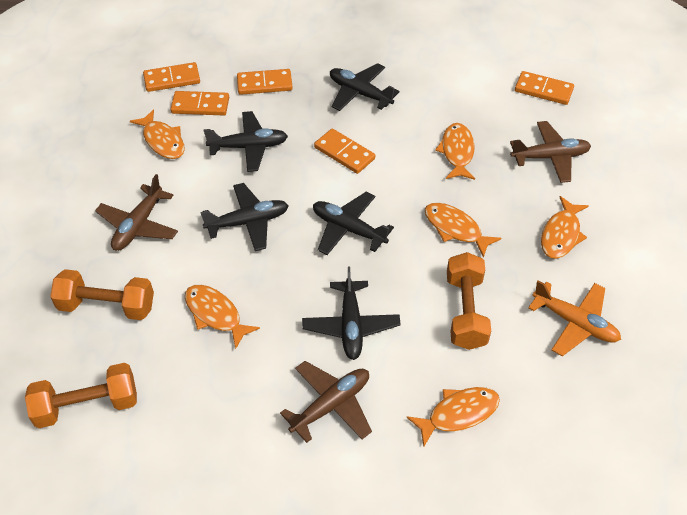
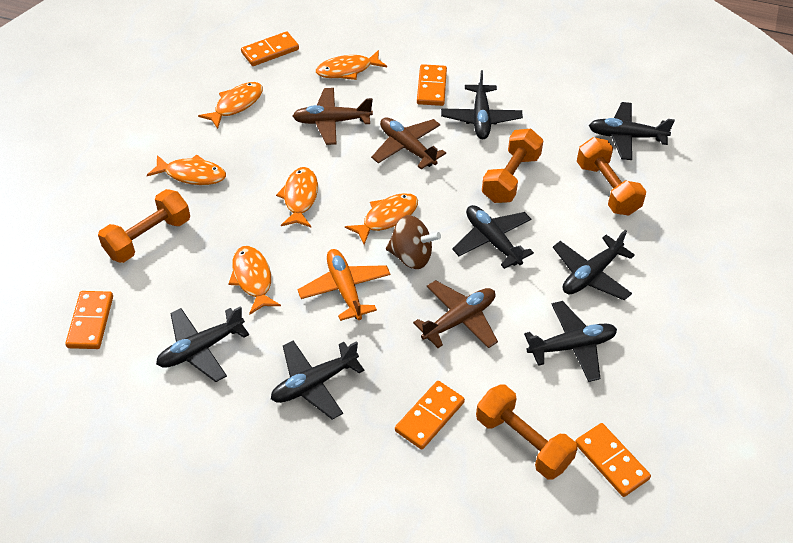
black plane: 5 -> 7
brown spinning top: 0 -> 1
orange dumbbell: 3 -> 4

